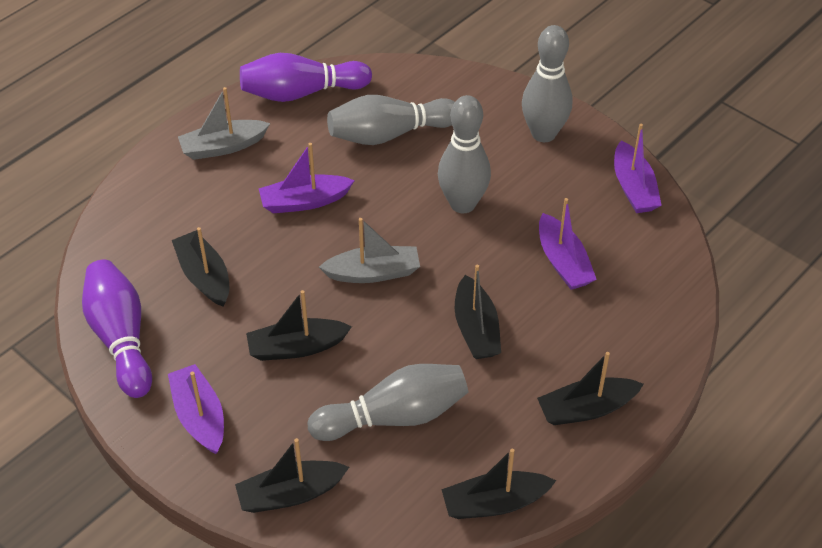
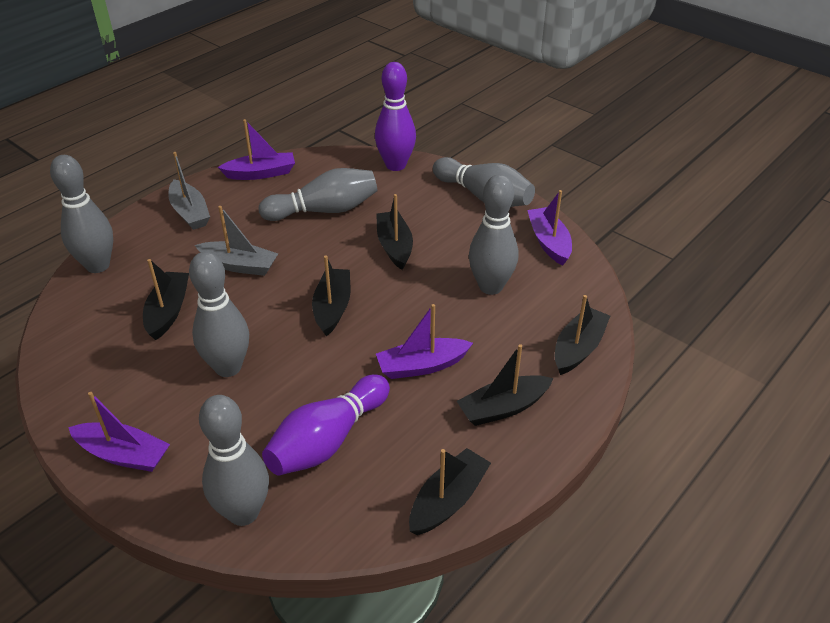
grey bowling pin: 4 -> 6

